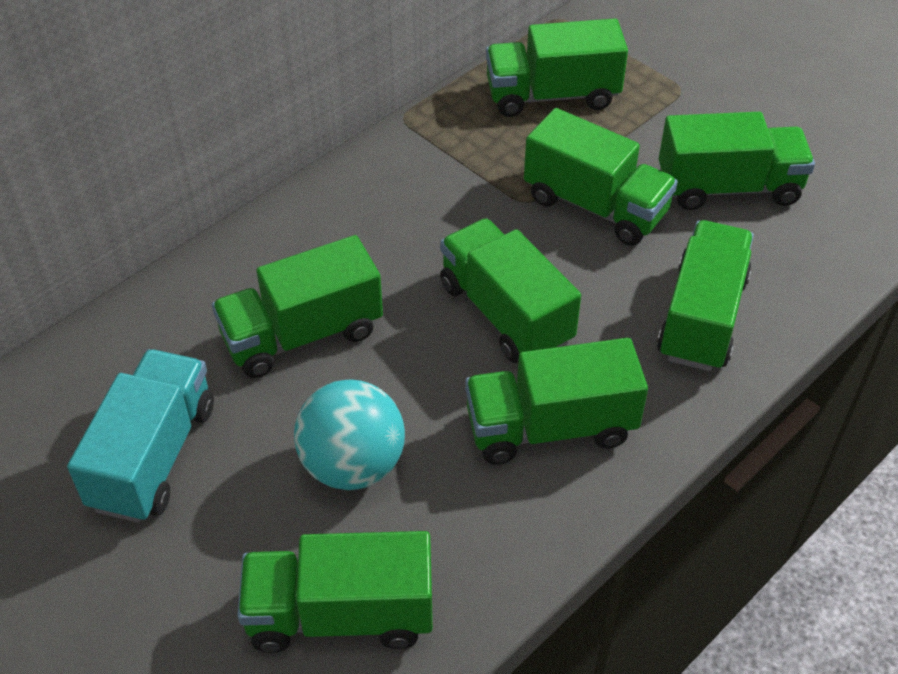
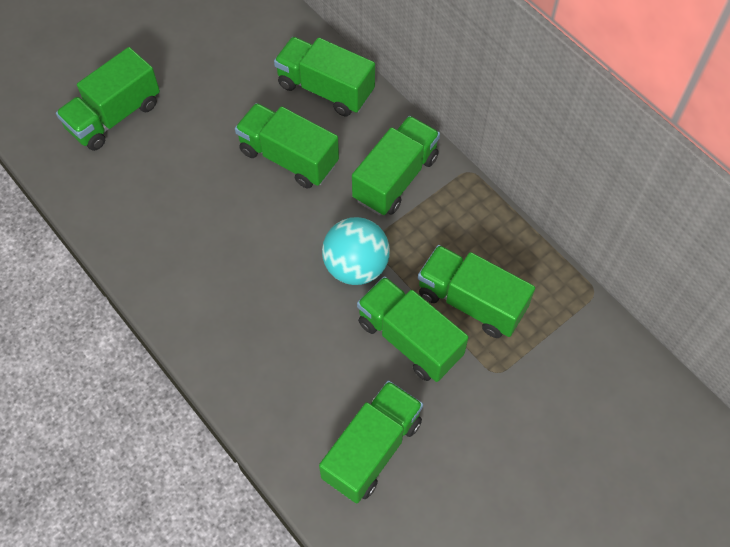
green truck: 8 -> 7
turquoise truck: 1 -> 0

